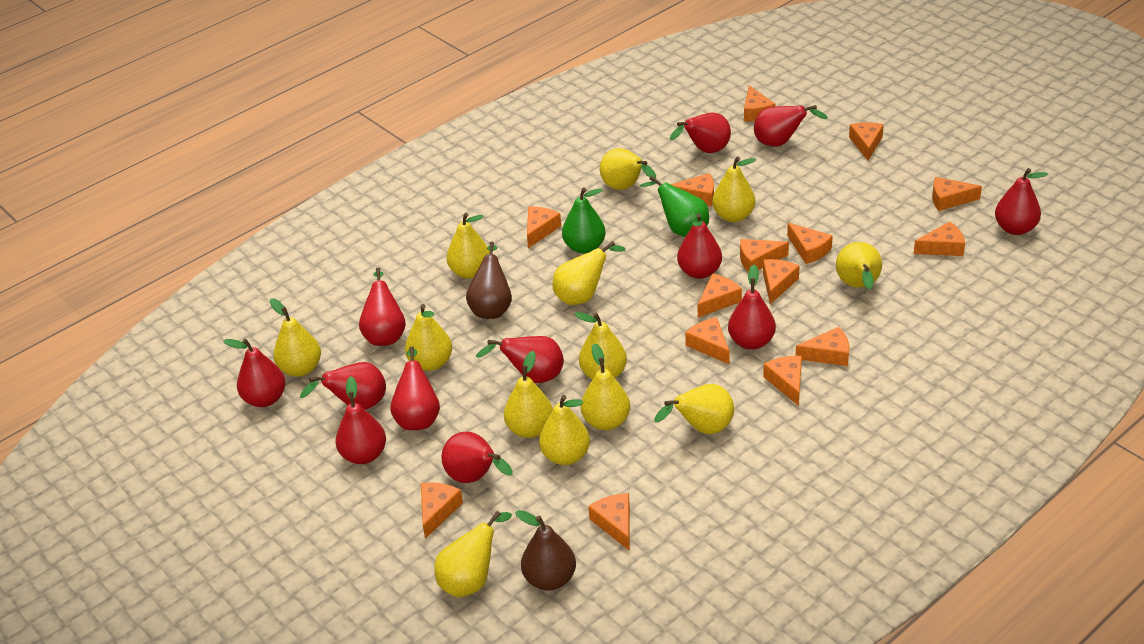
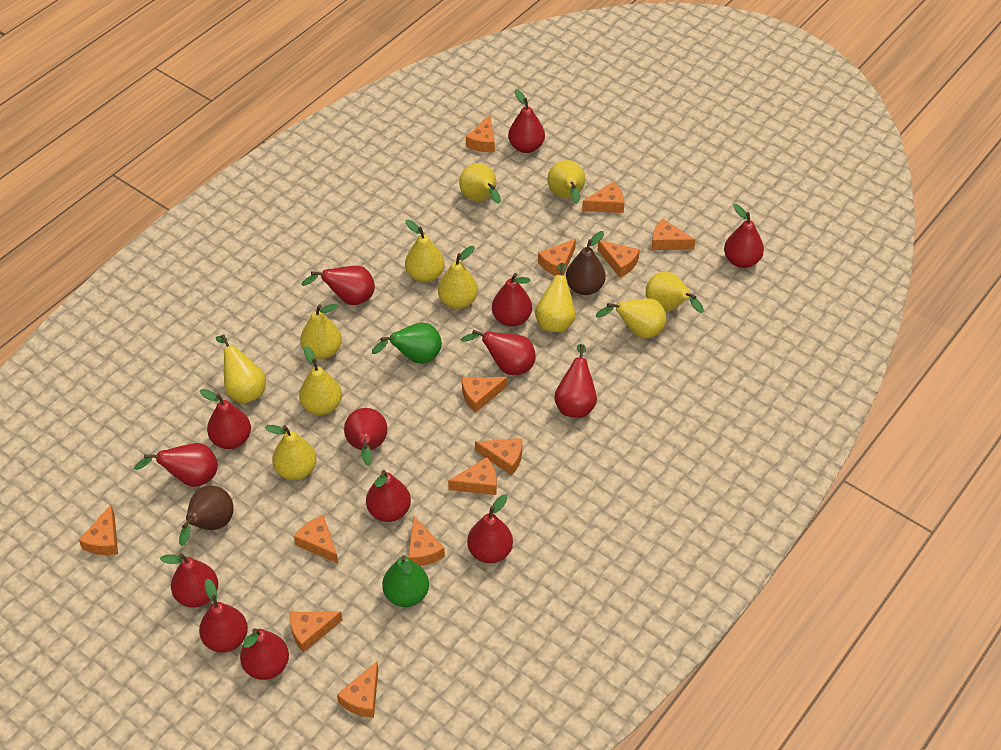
orange cheese: 15 -> 13
red pear: 12 -> 14
yellow pear: 13 -> 11

